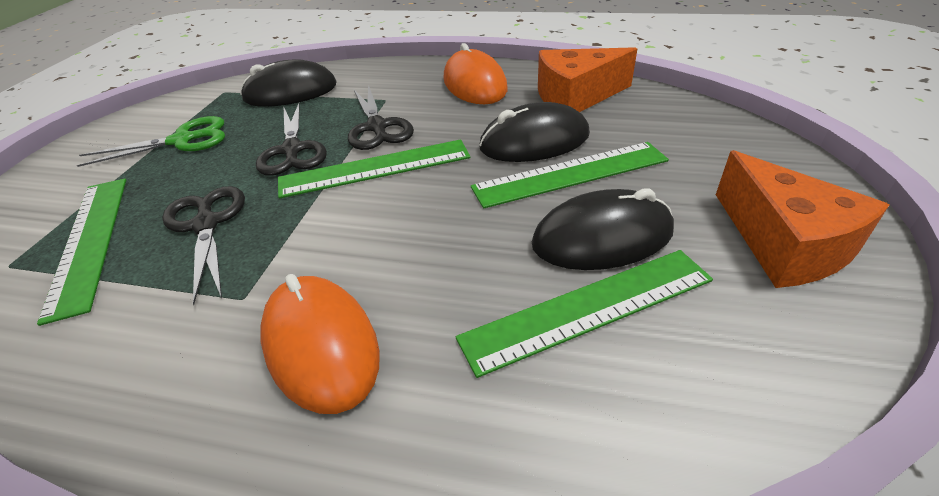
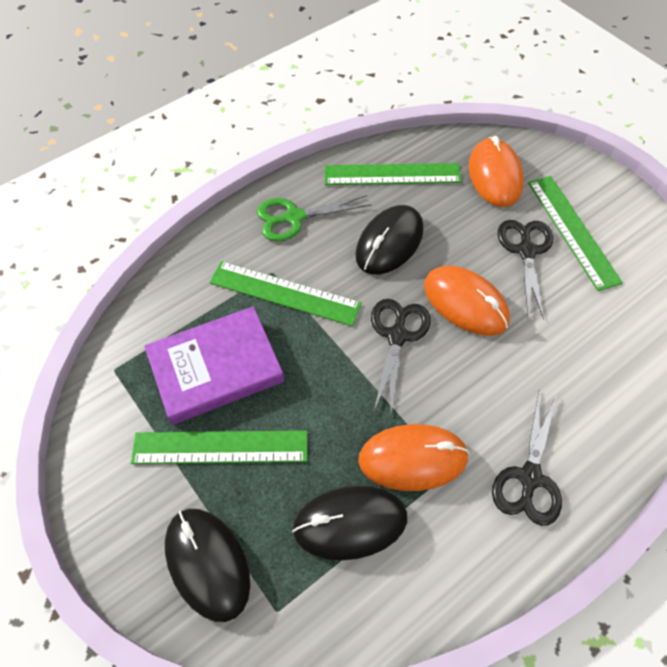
orange cheese: 2 -> 0
orange mouse: 2 -> 3
purple book: 0 -> 1

